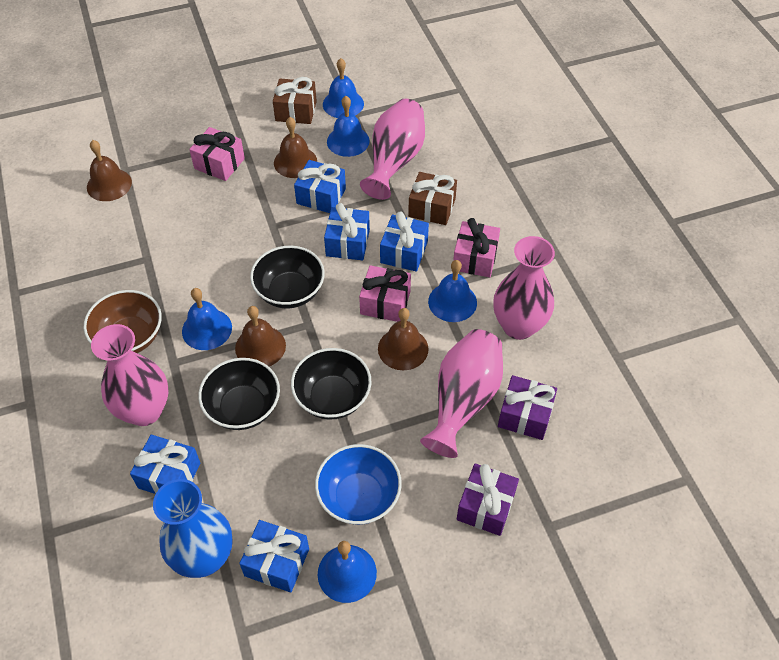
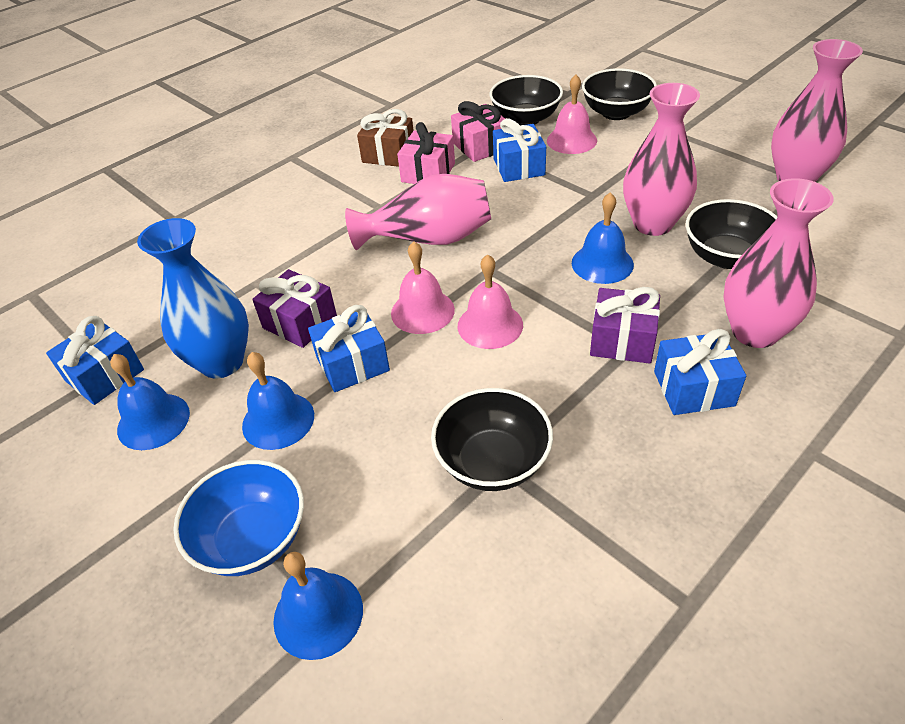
black bowl: 3 -> 4
blue bell: 5 -> 4
blue gift: 5 -> 4
brown bell: 4 -> 0
brown bowl: 1 -> 0
brown gift: 2 -> 1
pink bell: 0 -> 3
pink gift: 3 -> 2

